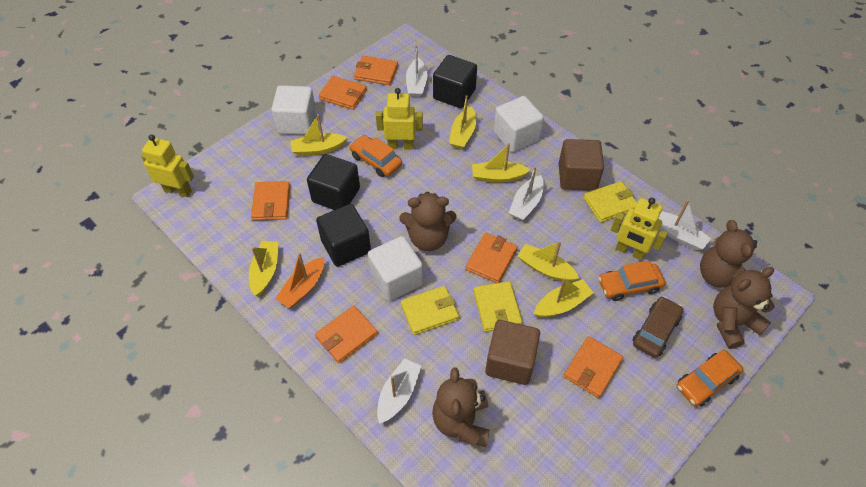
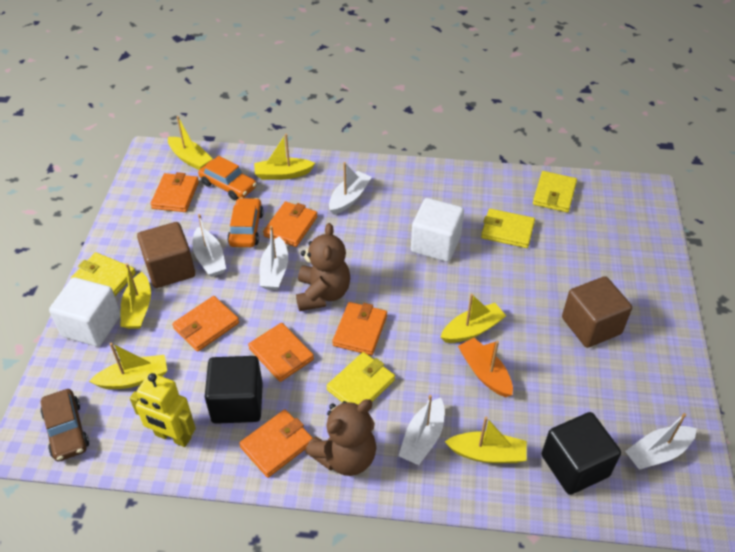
black cube: 3 -> 2
brown teddy bear: 4 -> 2
orange car: 3 -> 2
white boat: 4 -> 5
white cube: 3 -> 2
yellow robot: 3 -> 1
yellow wallet: 3 -> 4

